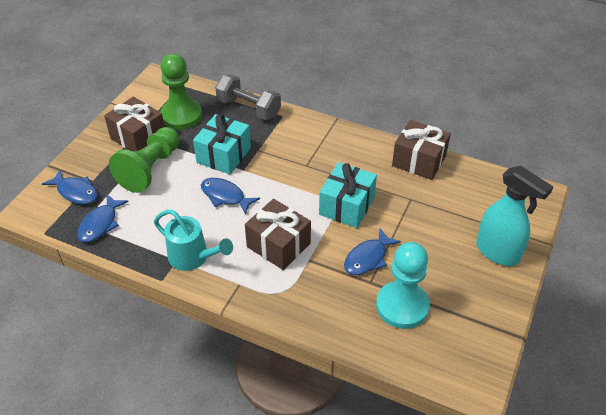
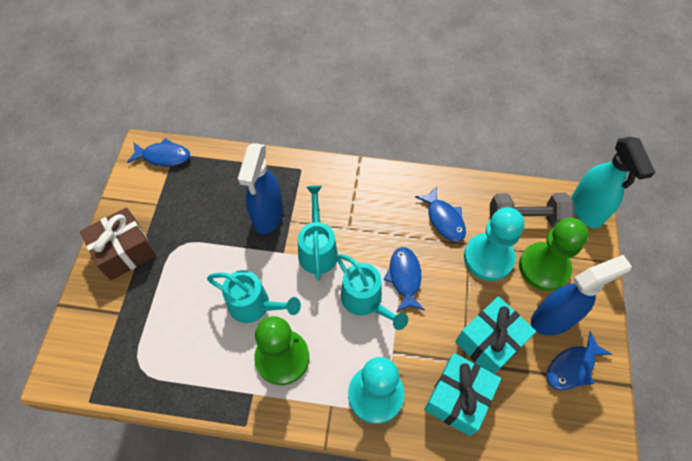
blue spray bottle: 0 -> 2
brown gift: 3 -> 1
turquoise pawn: 1 -> 2
turquoise watering can: 1 -> 3

